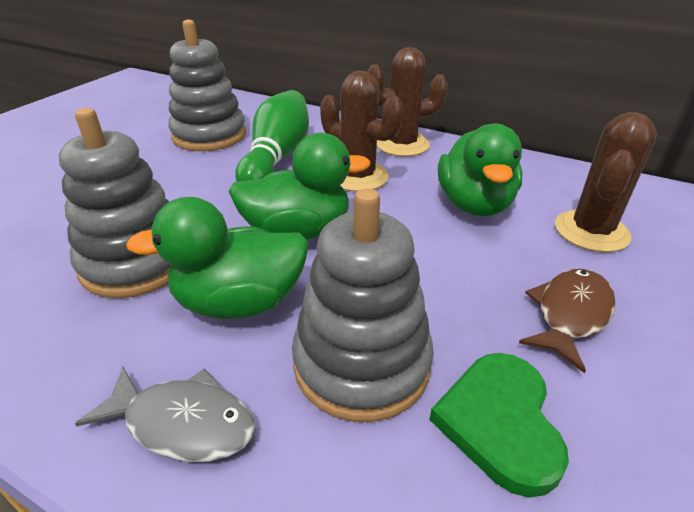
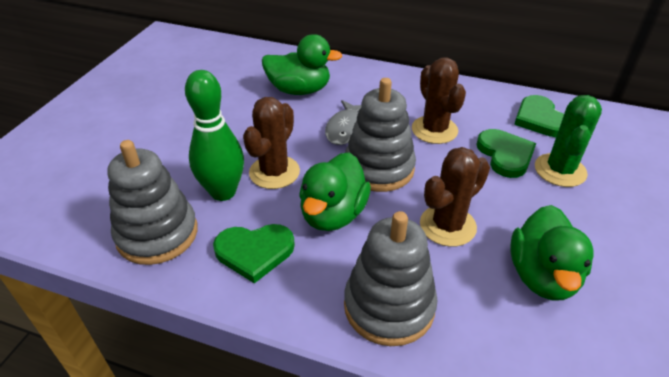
brown fish: 1 -> 0
green cactus: 0 -> 1
green heart: 1 -> 3

